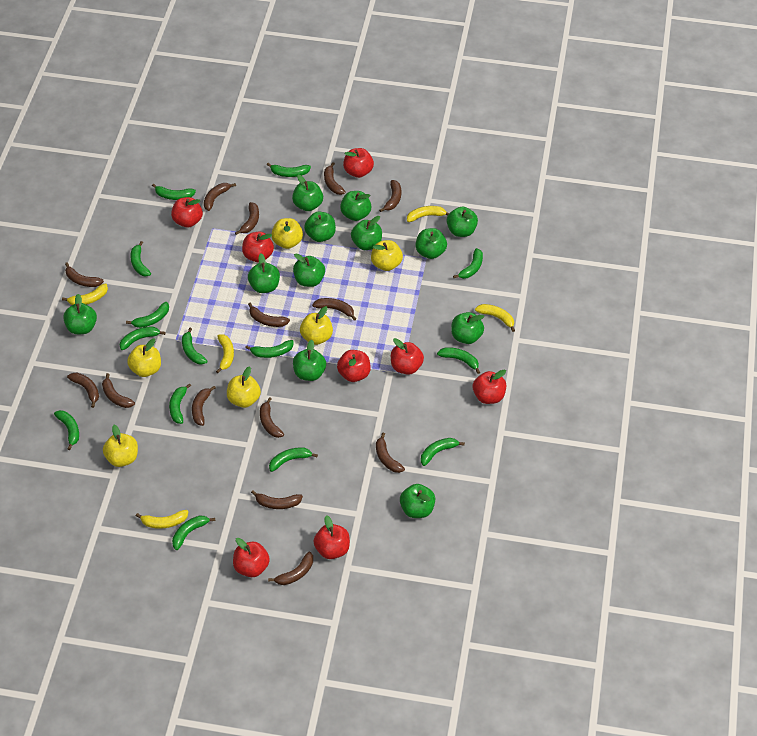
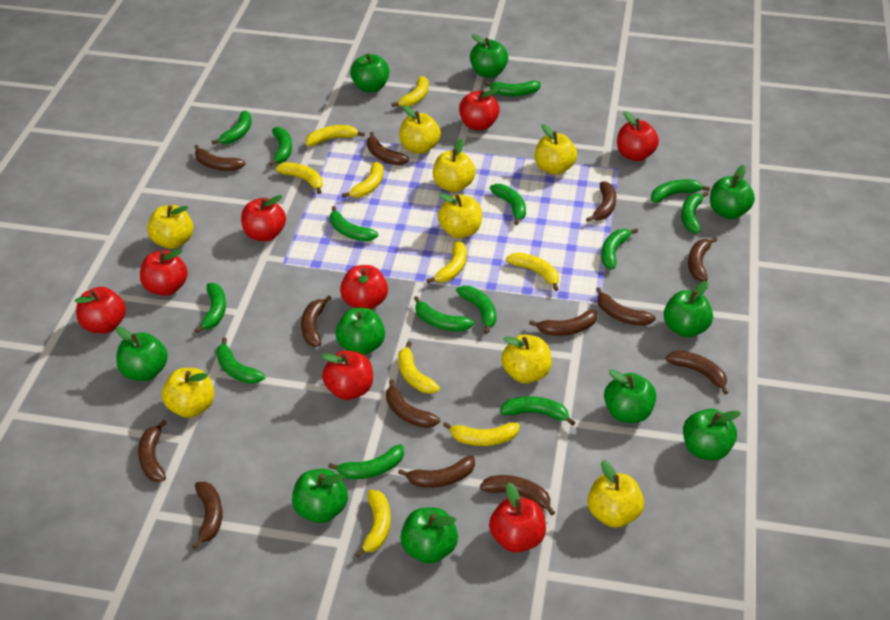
brown banana: 14 -> 13
green apple: 12 -> 10
yellow apple: 6 -> 8
yellow banana: 5 -> 9

